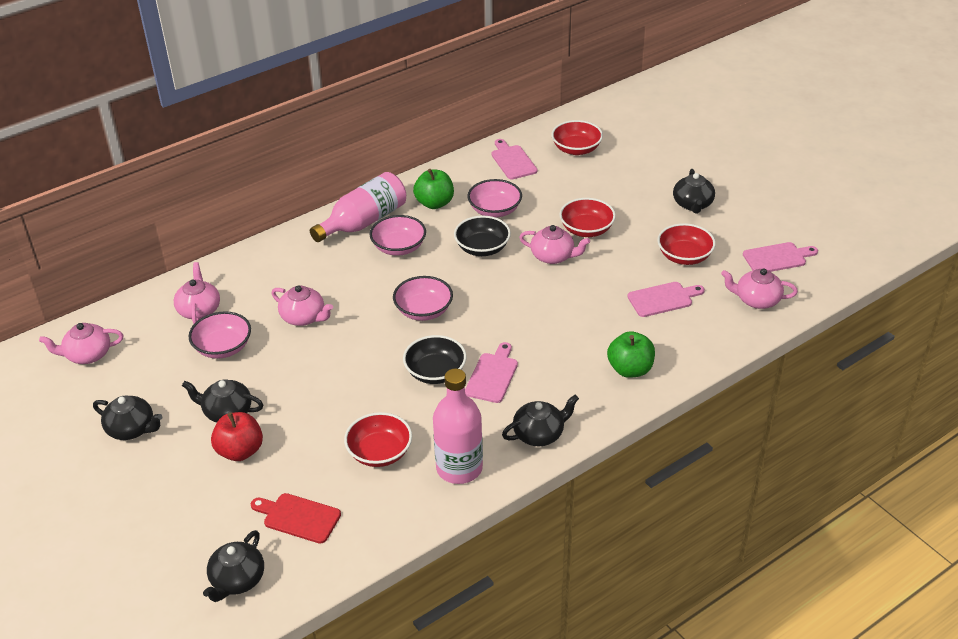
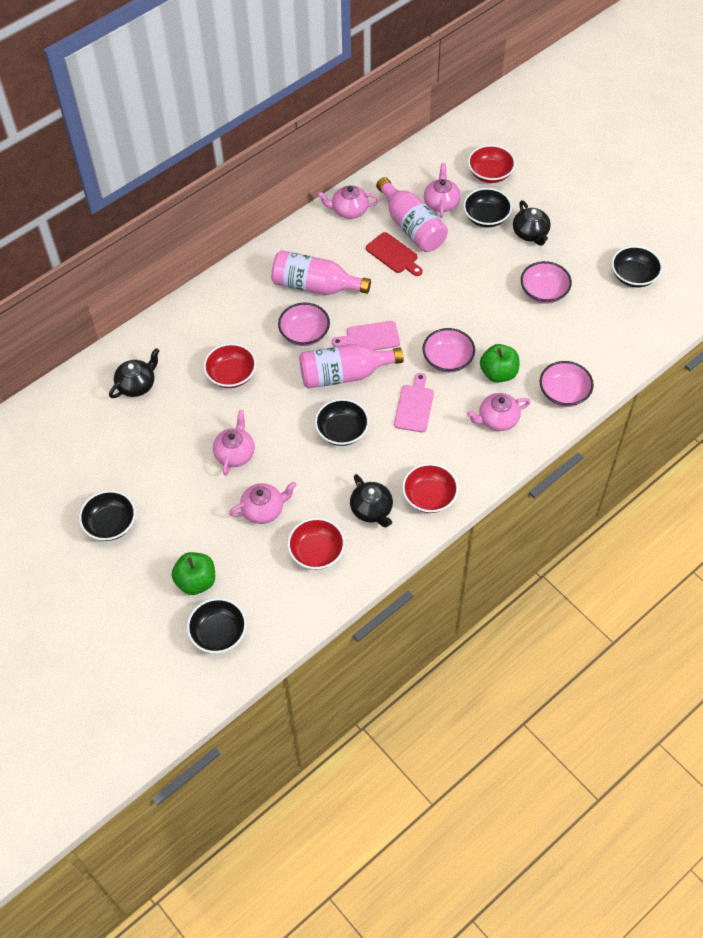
black bowl: 2 -> 5
black teapot: 5 -> 3
pink bottle: 2 -> 3
pink cutting board: 4 -> 2
red apple: 1 -> 0

